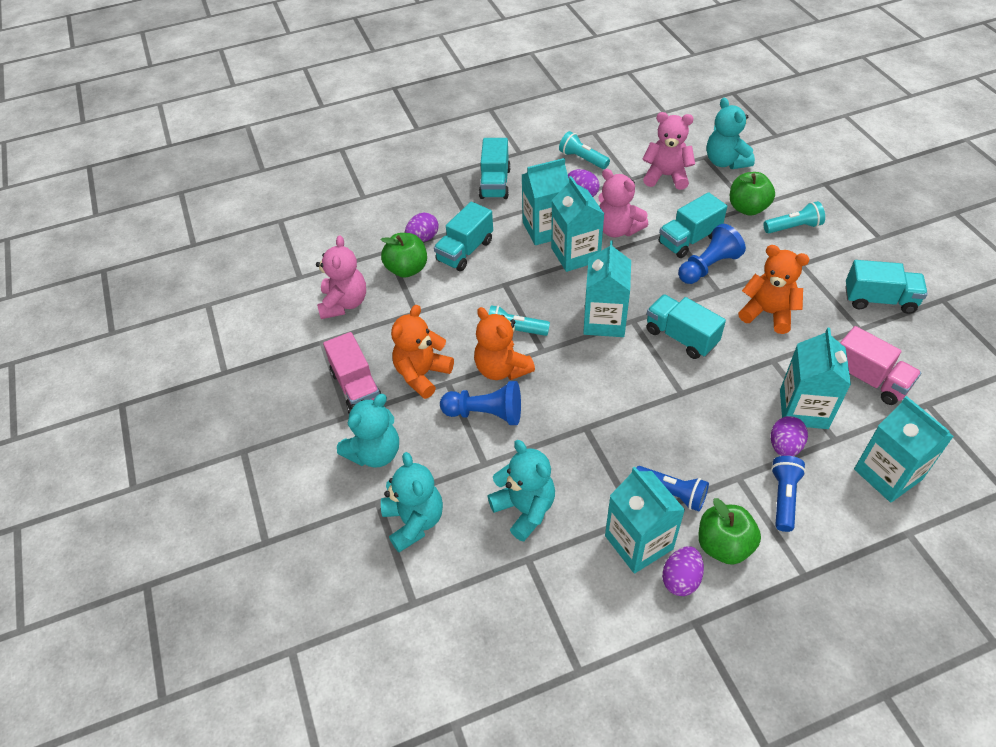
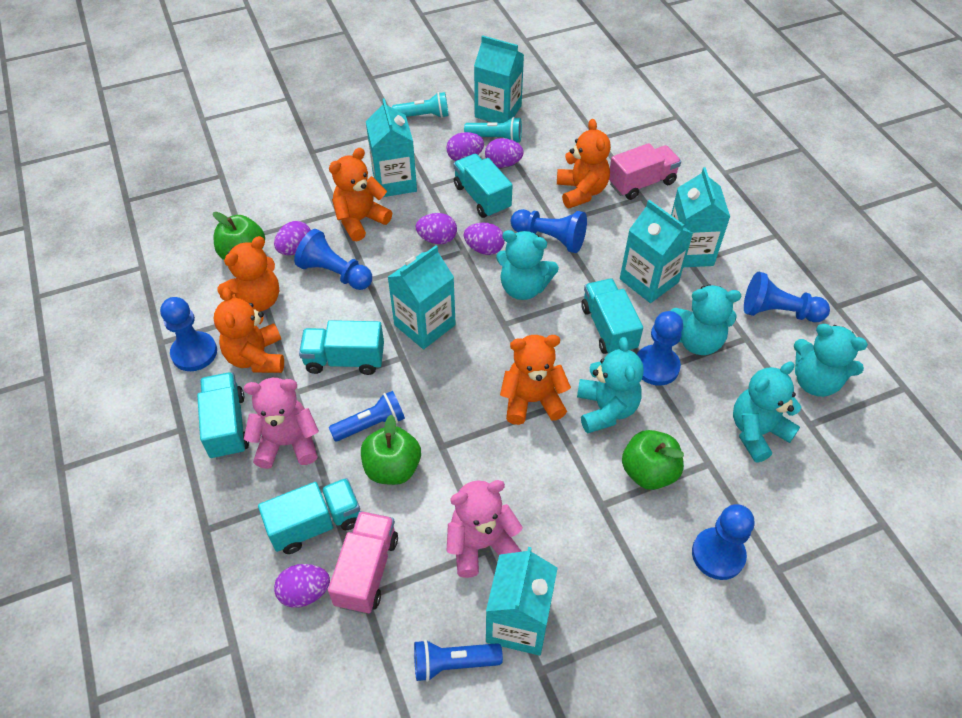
blue pawn: 2 -> 6
orange teddy bear: 3 -> 5
pink teddy bear: 3 -> 2
purple egg: 4 -> 6
turquoise flashlight: 3 -> 2
turquoise teddy bear: 4 -> 5

